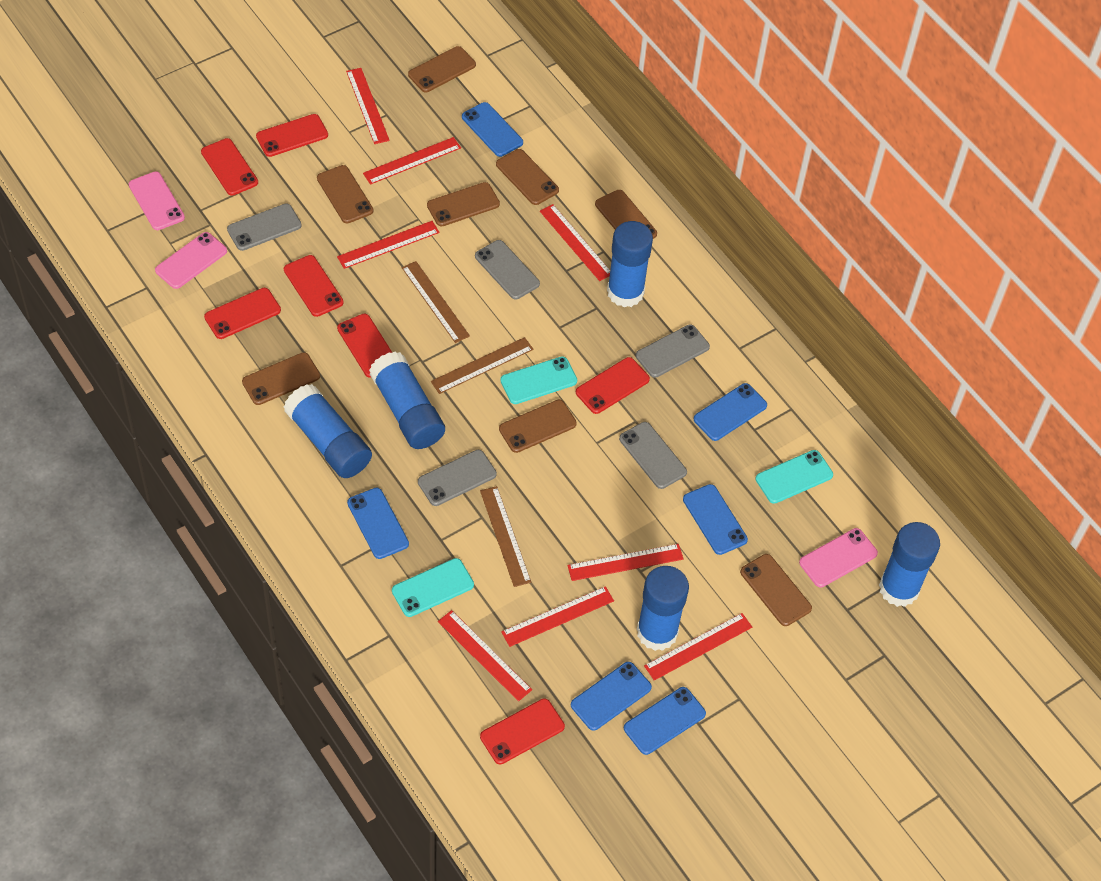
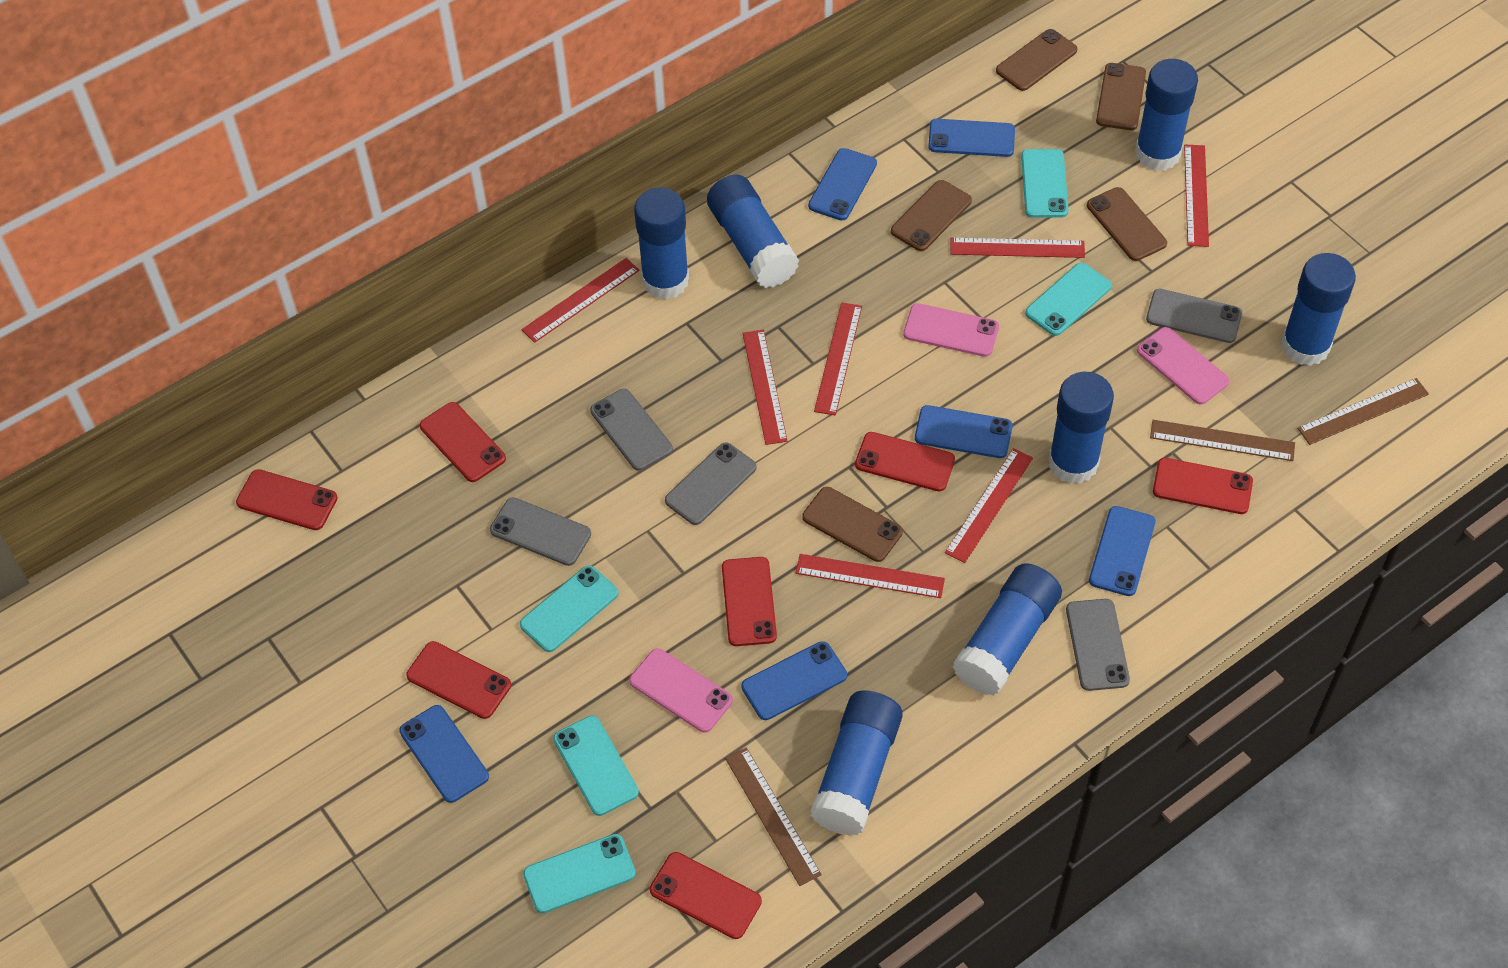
blue glue stick: 5 -> 7
brown phone: 8 -> 5
red ruler: 8 -> 7
turquoise phone: 3 -> 5

